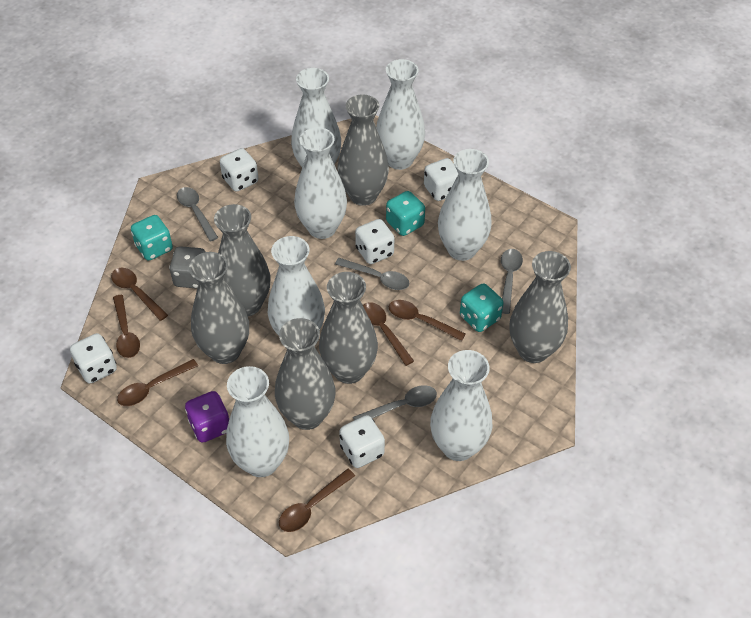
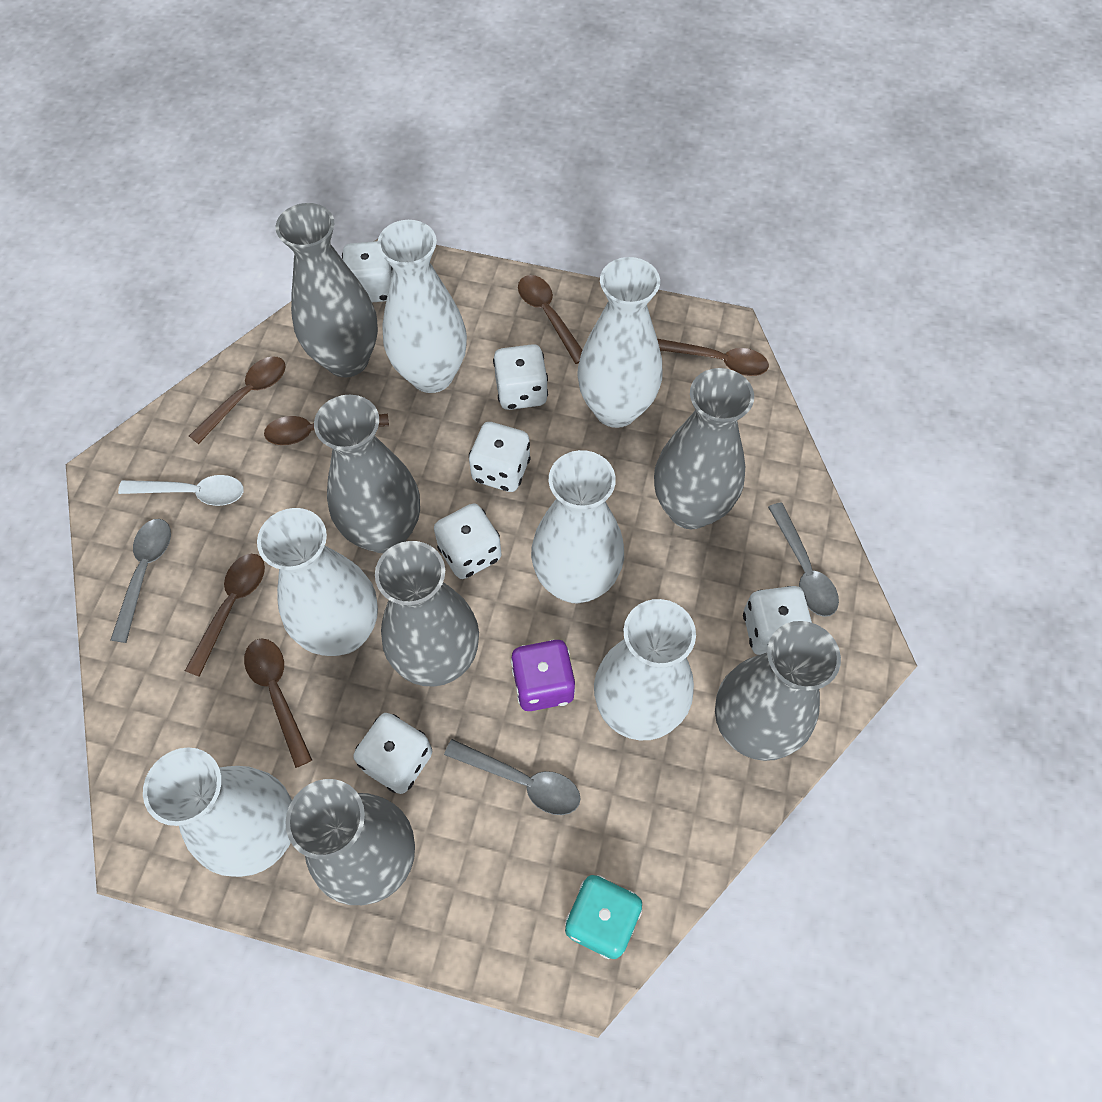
grey dice: 1 -> 0
grey spoon: 4 -> 3
turquoise dice: 3 -> 1
white dice: 5 -> 6
white spoon: 0 -> 1
white vase: 7 -> 6

